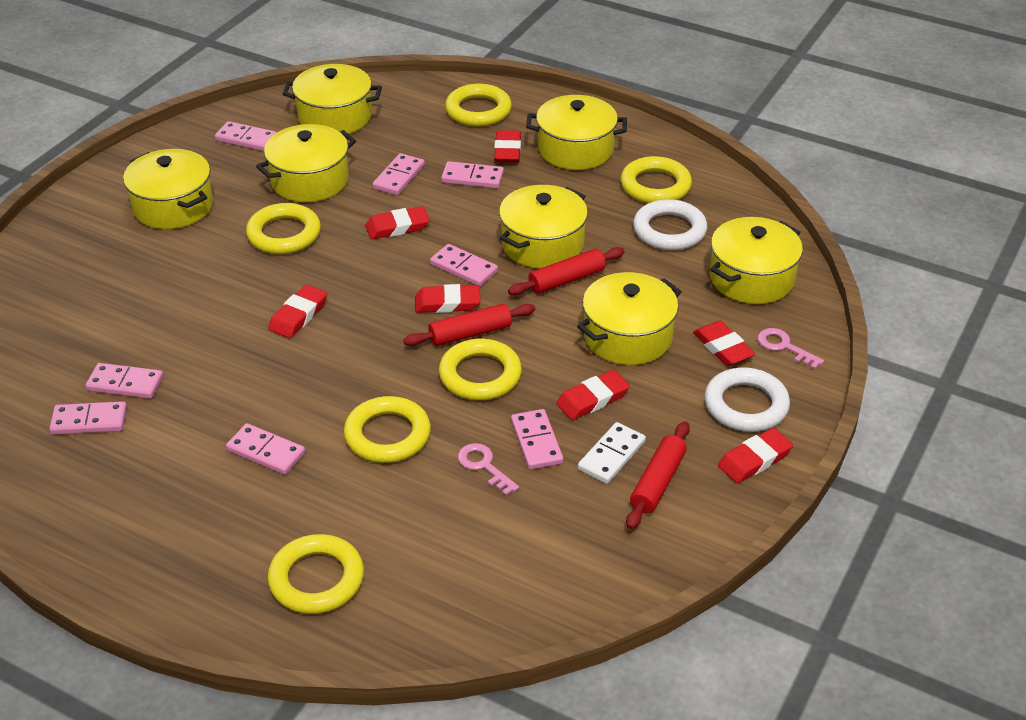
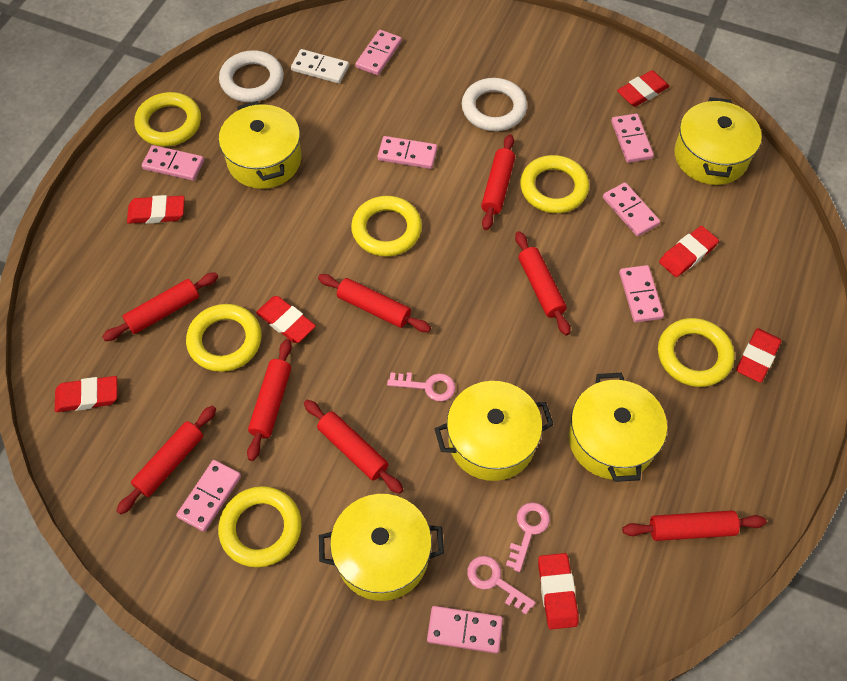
pink key: 2 -> 3
red rolling pin: 3 -> 8
yellow pot: 7 -> 5

